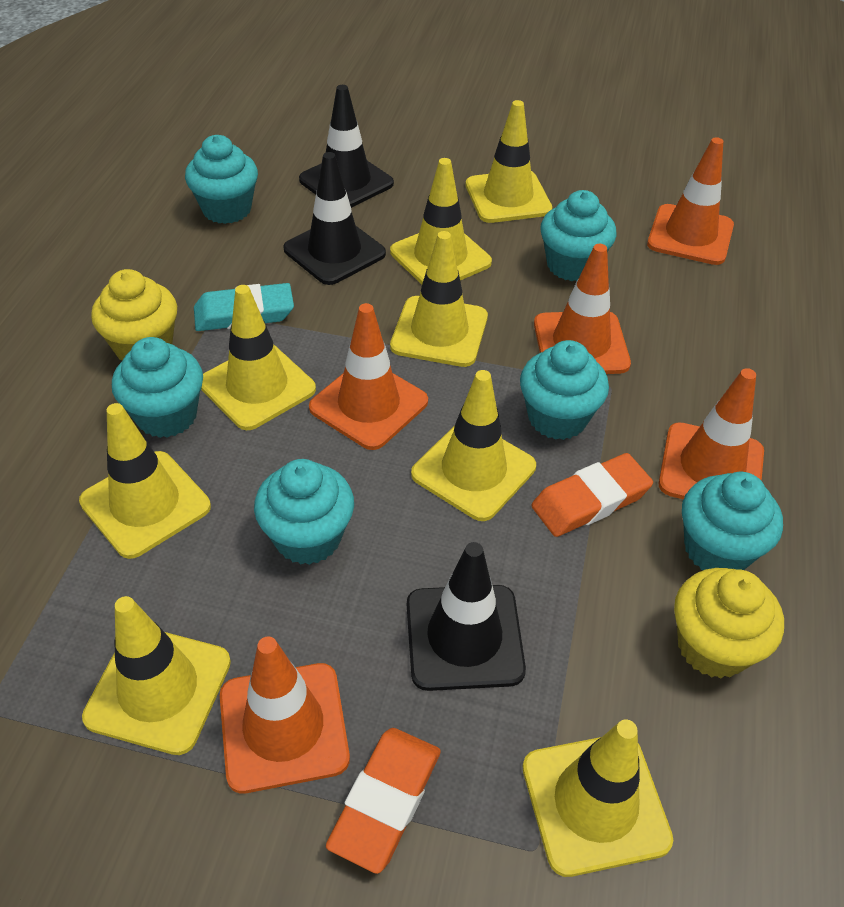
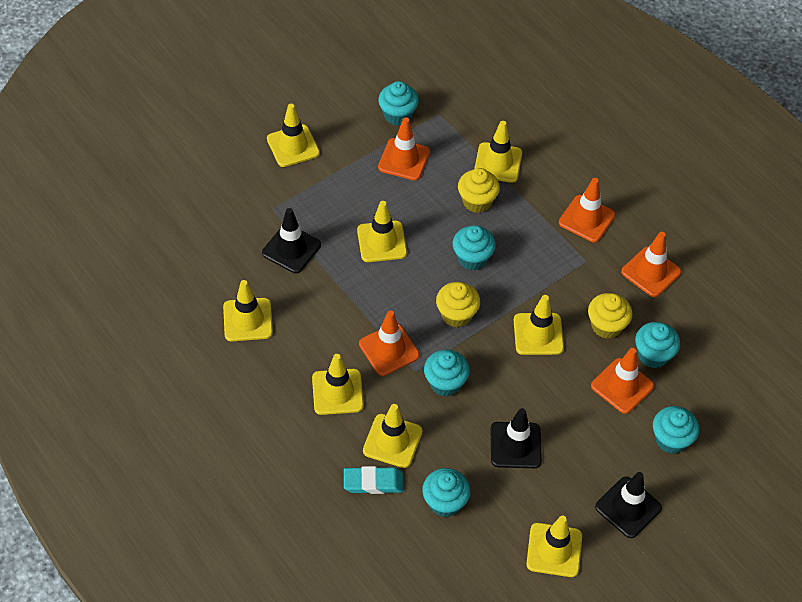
orange eraser: 2 -> 0
yellow cupcake: 2 -> 3

